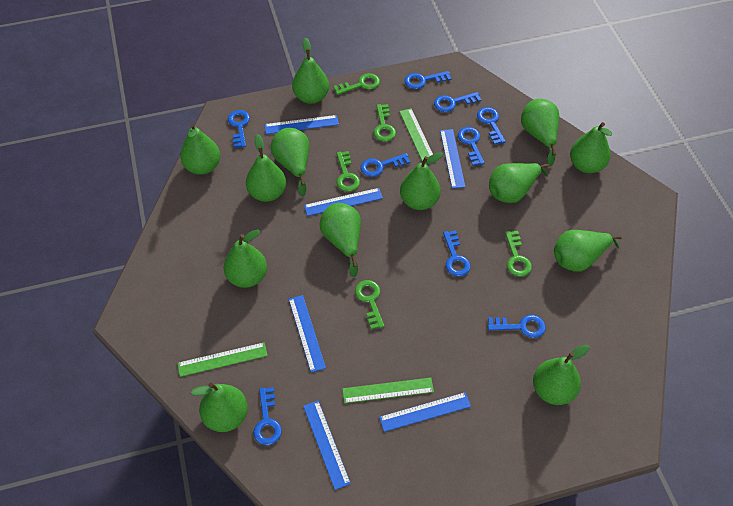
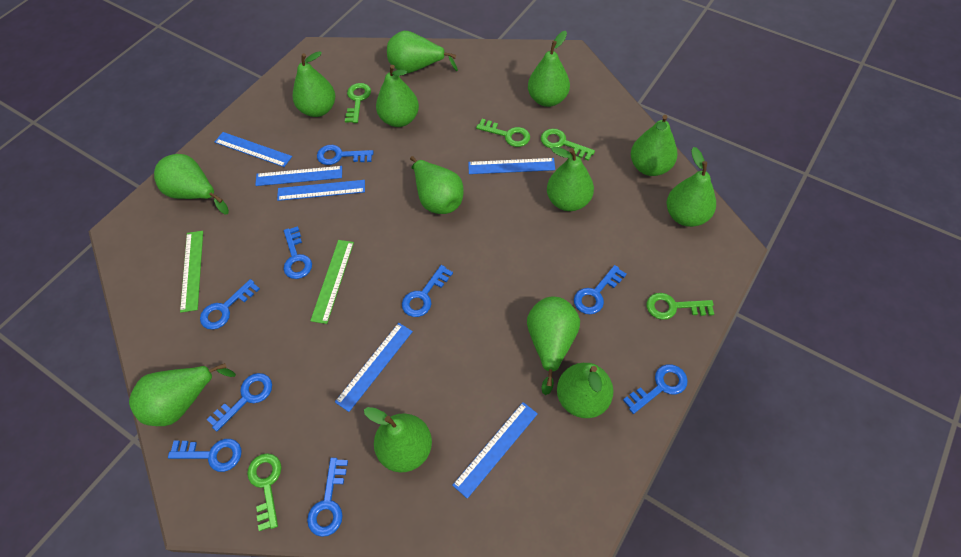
green ruler: 3 -> 2

